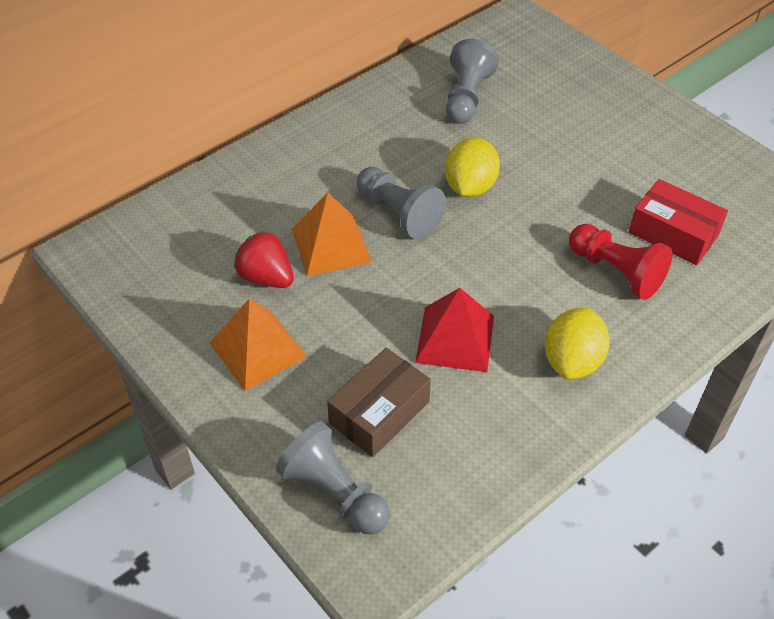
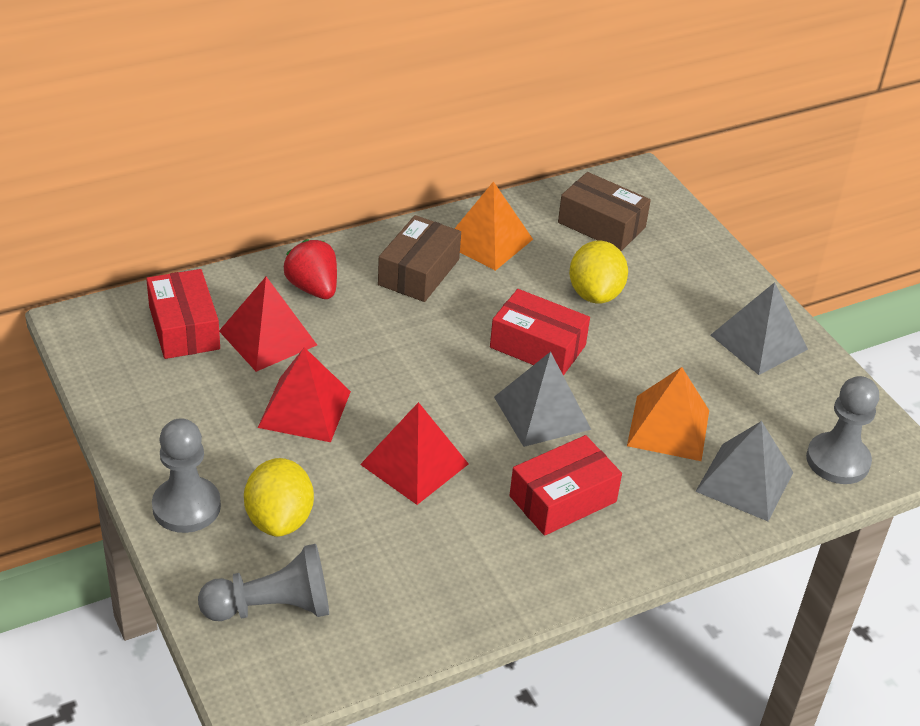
brown box: 1 -> 2
grey pyramid: 0 -> 3
red box: 1 -> 3
red pawn: 1 -> 0
red pyramid: 1 -> 3

